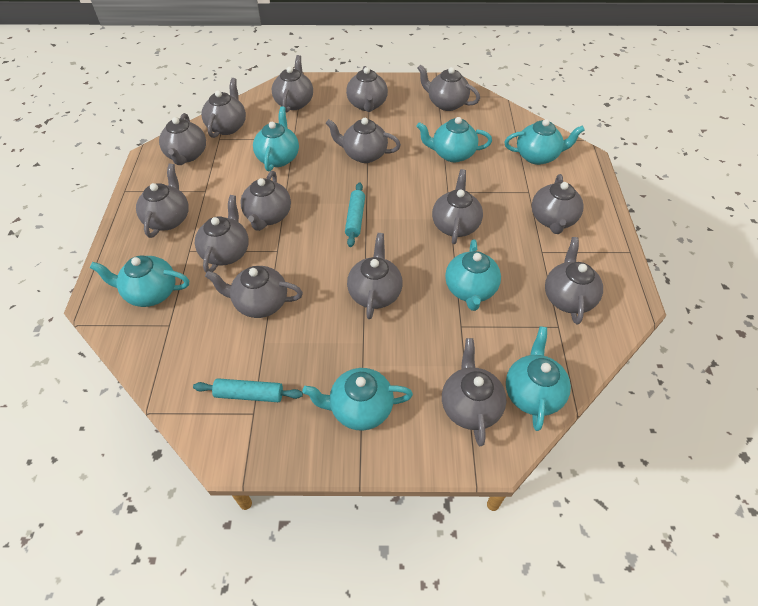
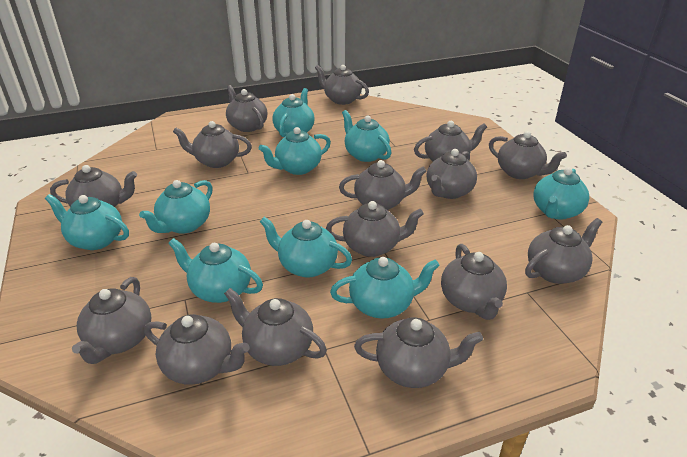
turquoise rolling pin: 2 -> 0
turquoise teapot: 7 -> 9

